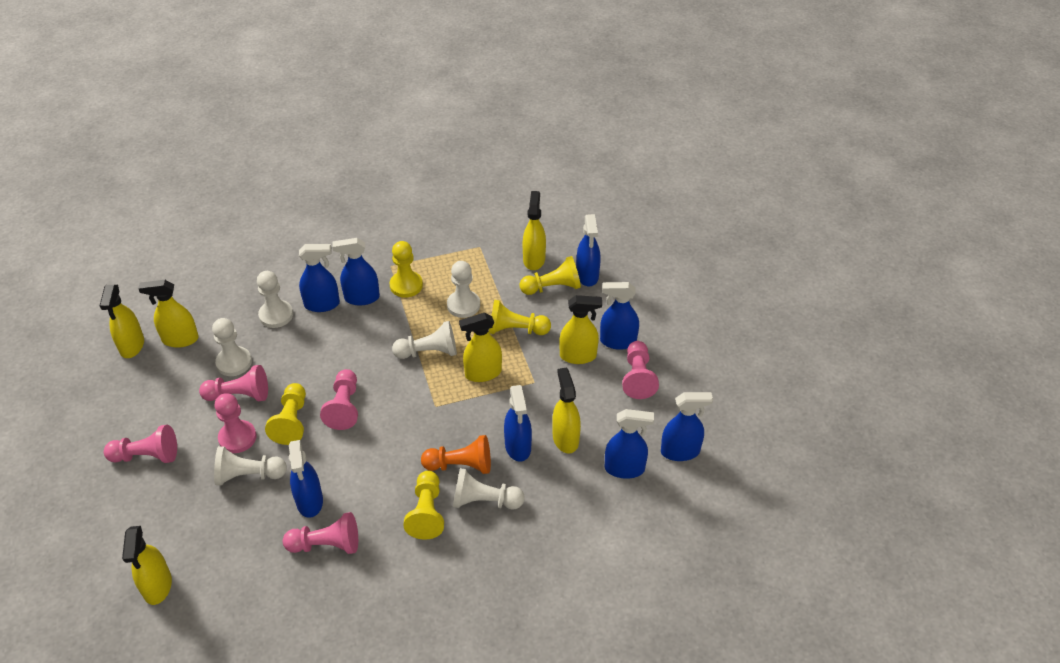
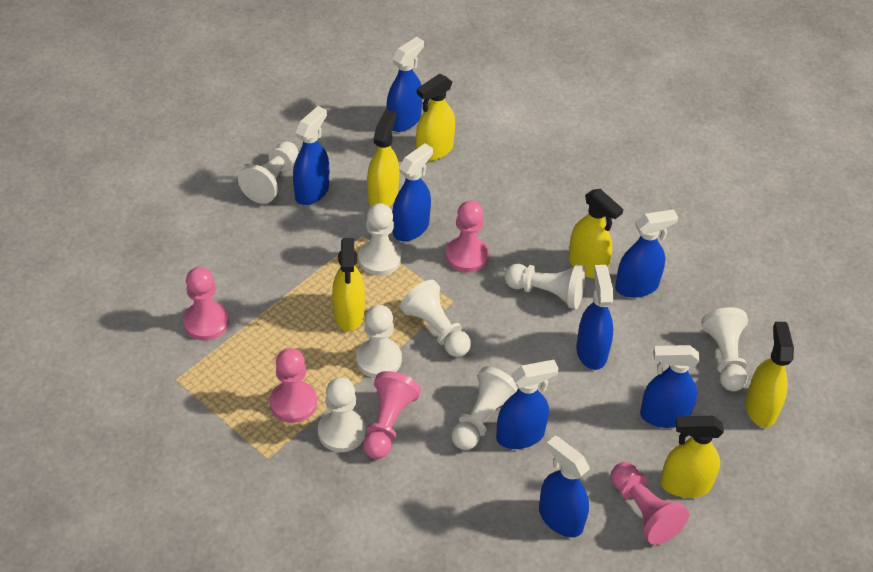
orange pawn: 1 -> 0
pink pawn: 6 -> 5
white pawn: 6 -> 8
yellow pawn: 5 -> 0
yellow spray bottle: 7 -> 6

